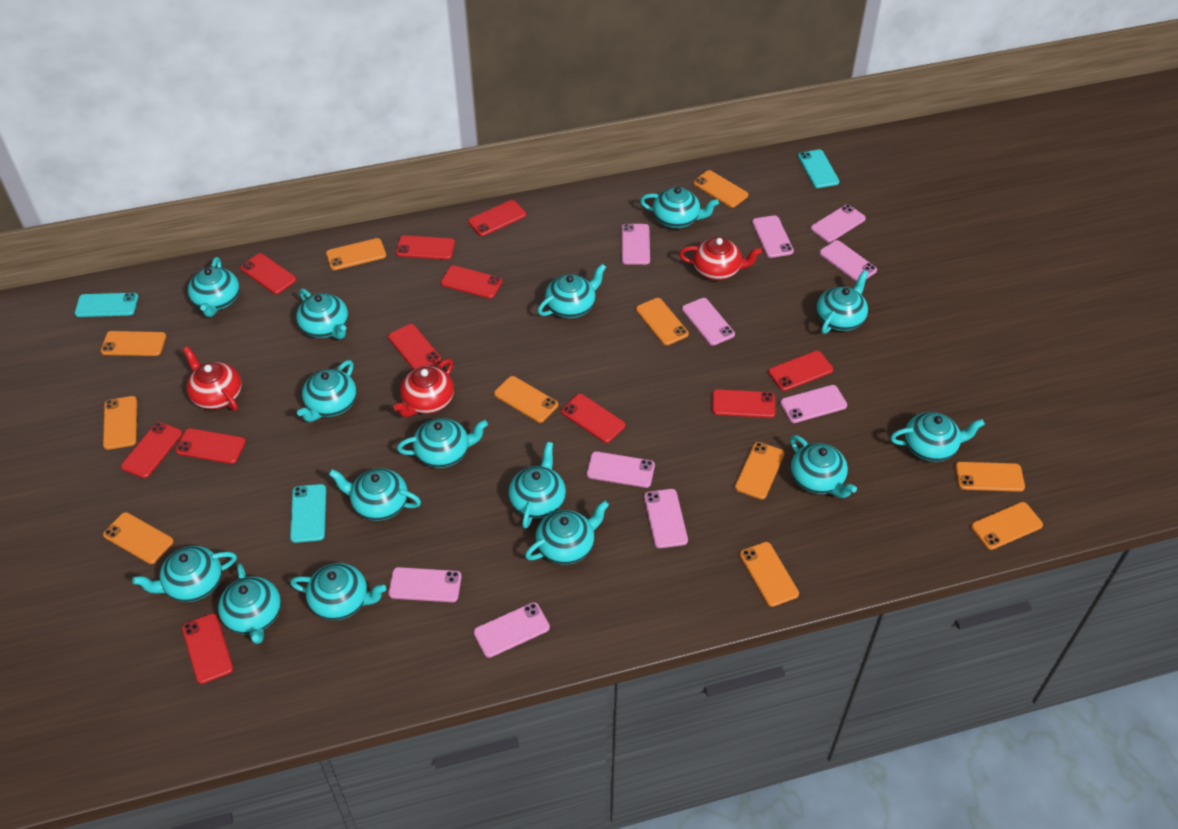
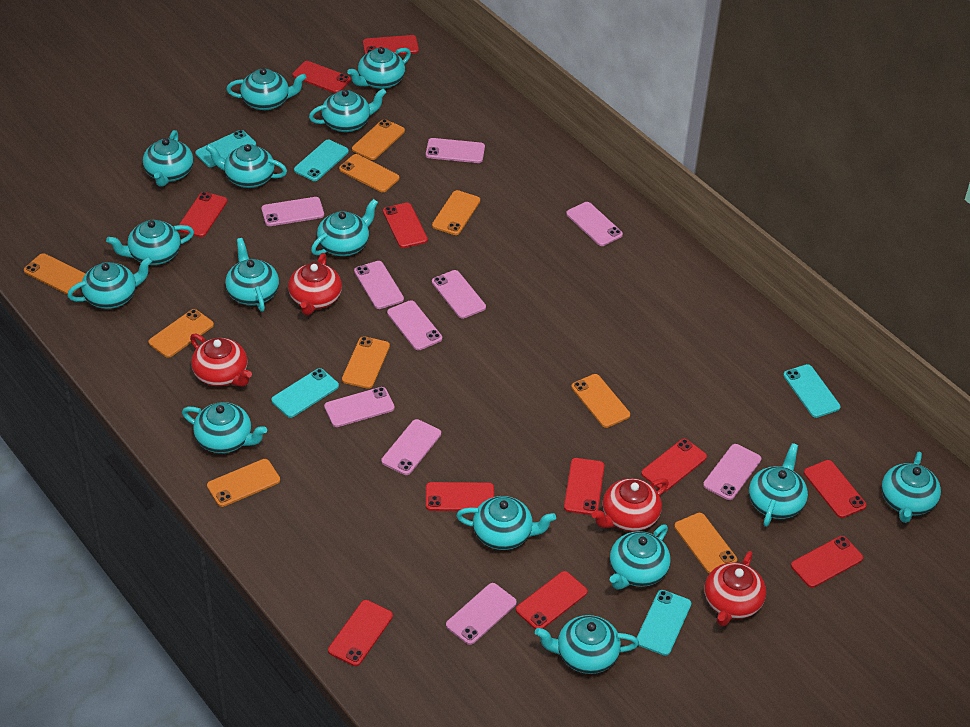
orange phone: 11 -> 9
red teapot: 3 -> 4
turquoise phone: 3 -> 5

